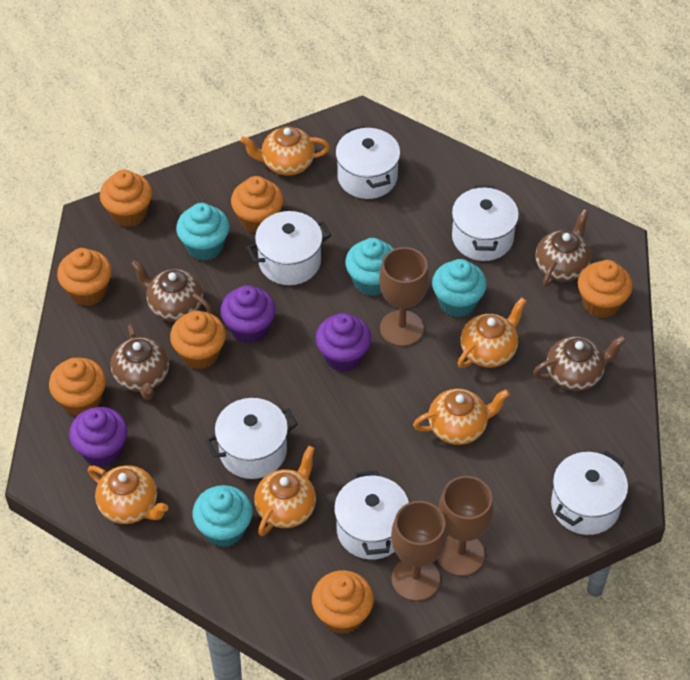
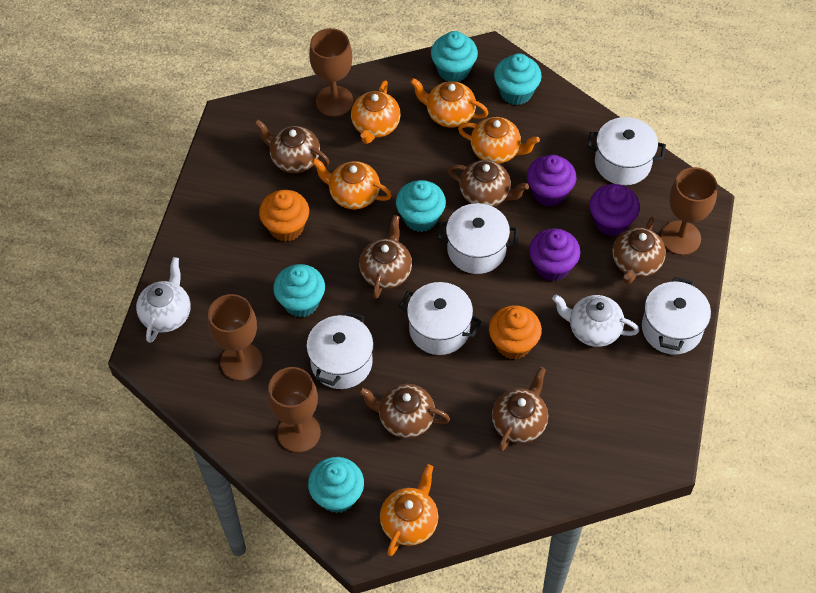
brown goblet: 3 -> 4
brown teapot: 4 -> 6
orange cupcake: 7 -> 2
turquoise cupcake: 4 -> 5
white pot: 6 -> 5
white teapot: 0 -> 2

